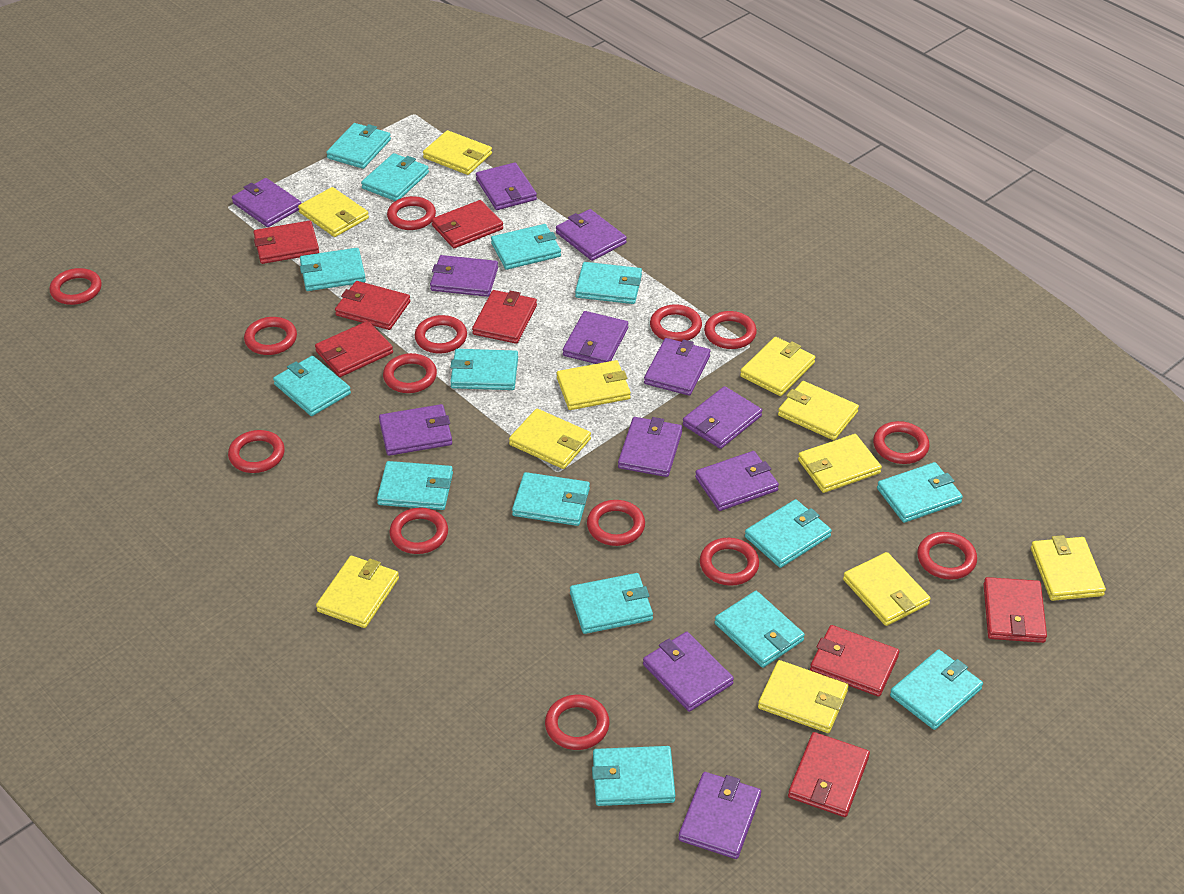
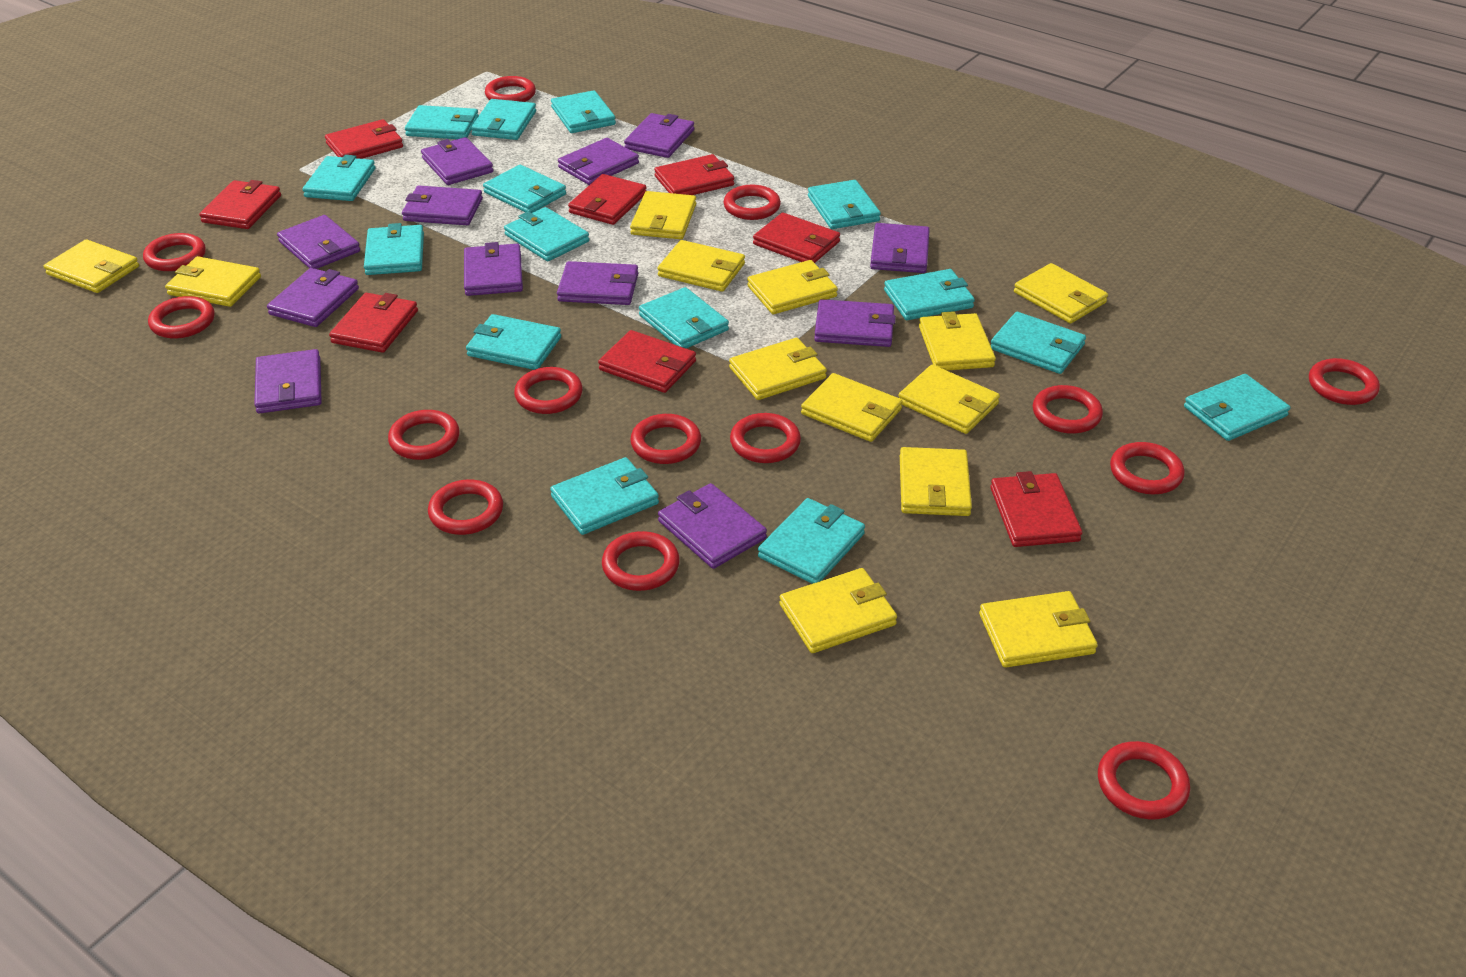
yellow wallet: 11 -> 13

